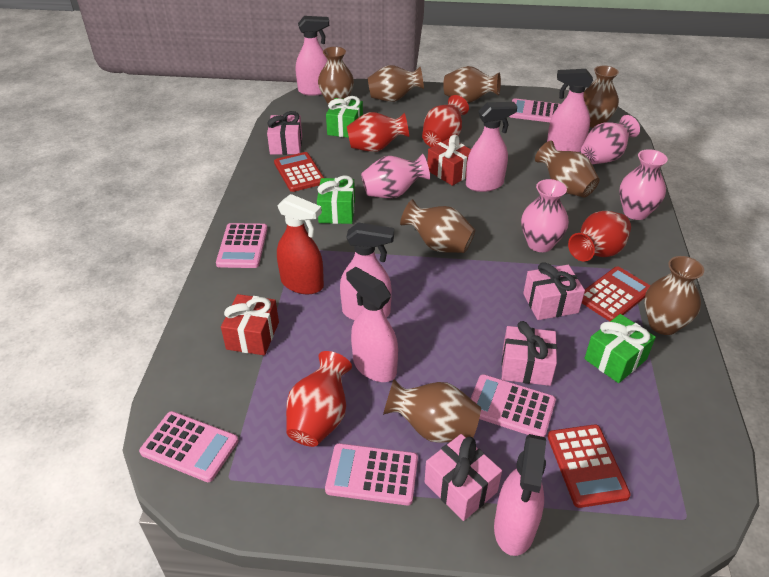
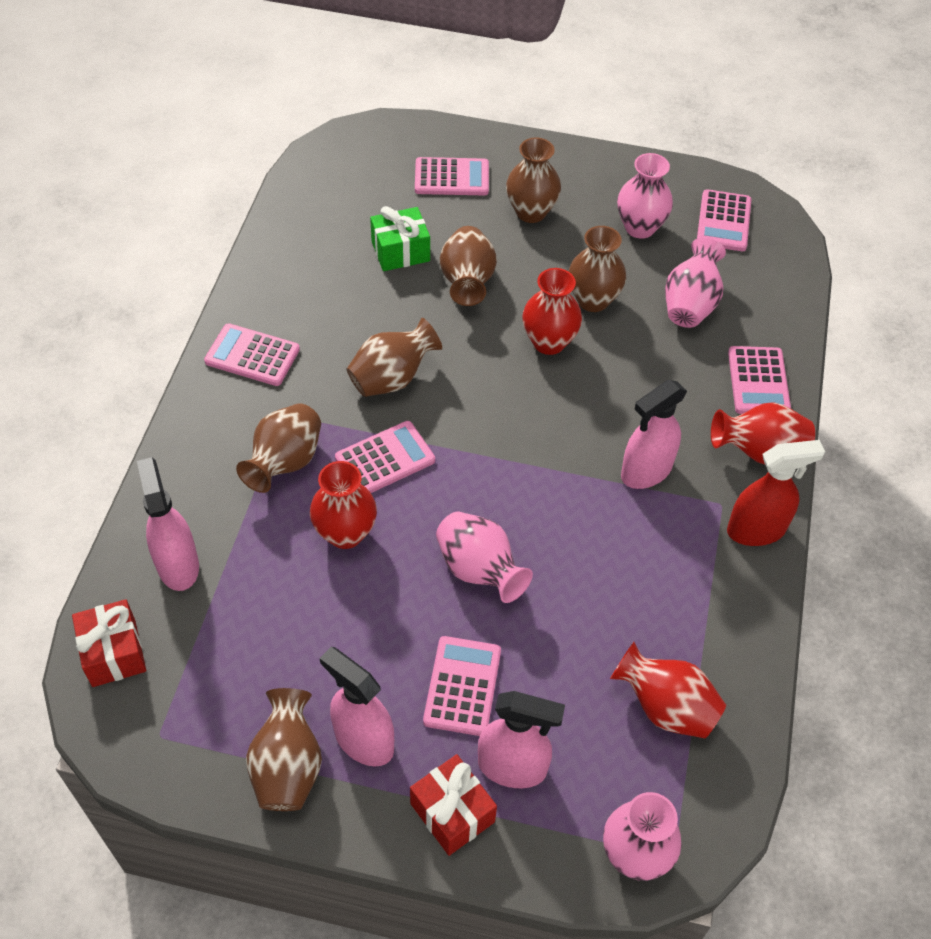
brown vase: 8 -> 6
green gift: 3 -> 1
pink calculator: 5 -> 6
pink gift: 4 -> 0
pink spray bottle: 6 -> 4
red calculator: 3 -> 0

